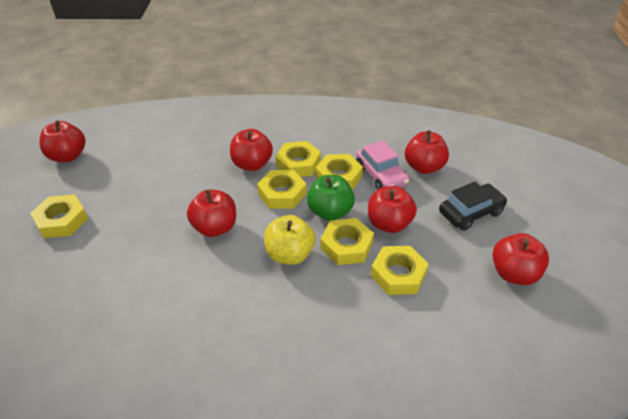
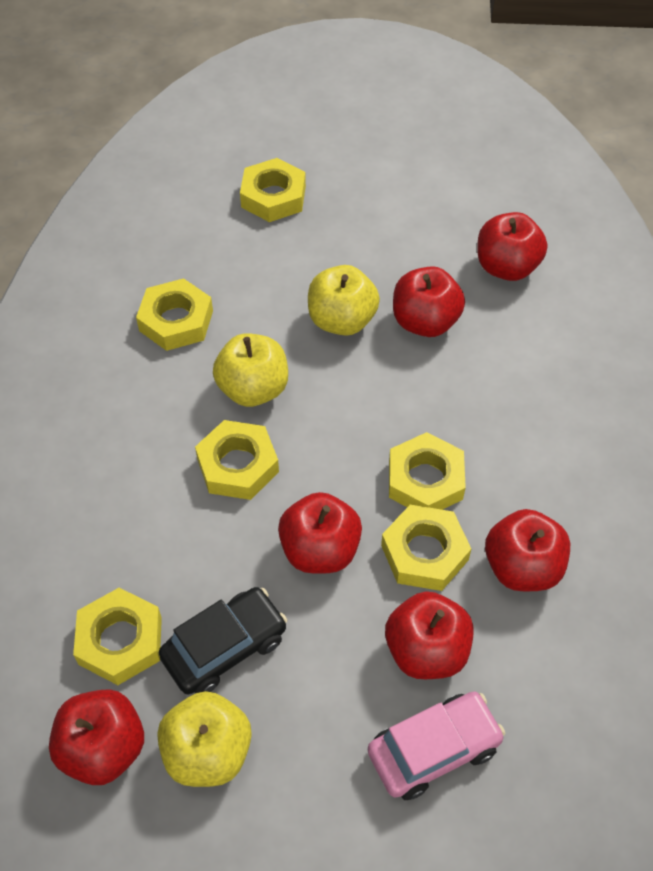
green apple: 1 -> 0
yellow apple: 1 -> 3

